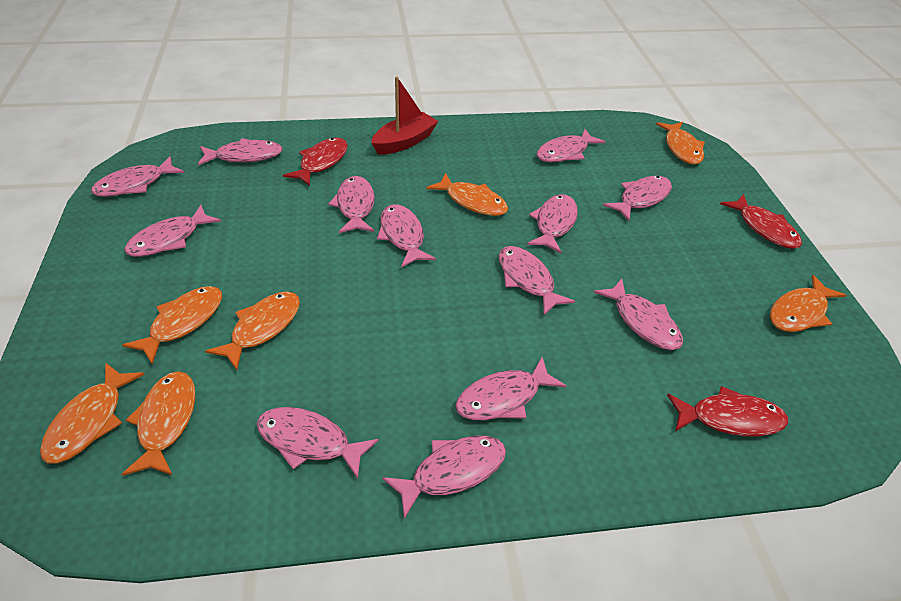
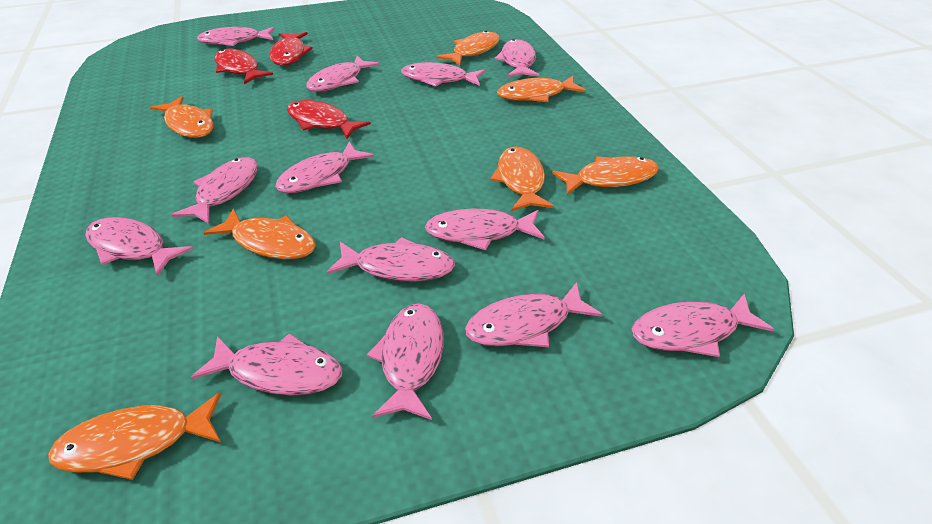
red boat: 1 -> 0

